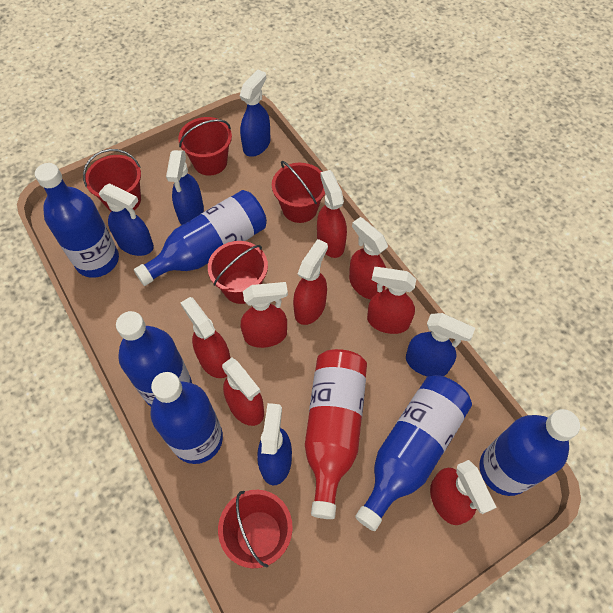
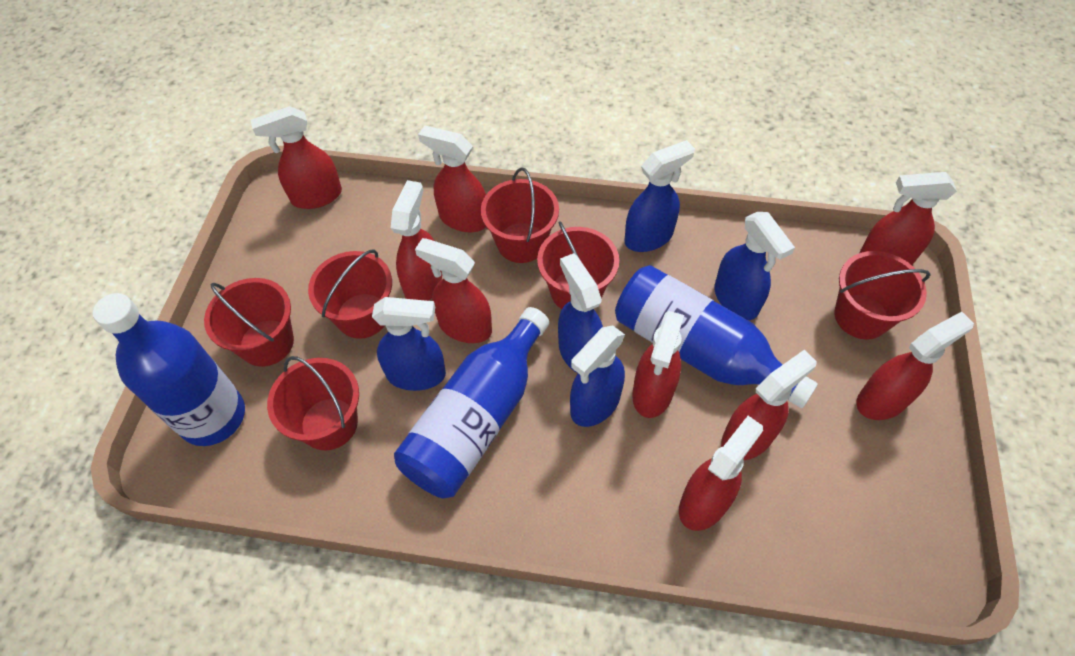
blue bottle: 6 -> 3
red bottle: 1 -> 0
red bucket: 5 -> 6
red spray bottle: 8 -> 9

